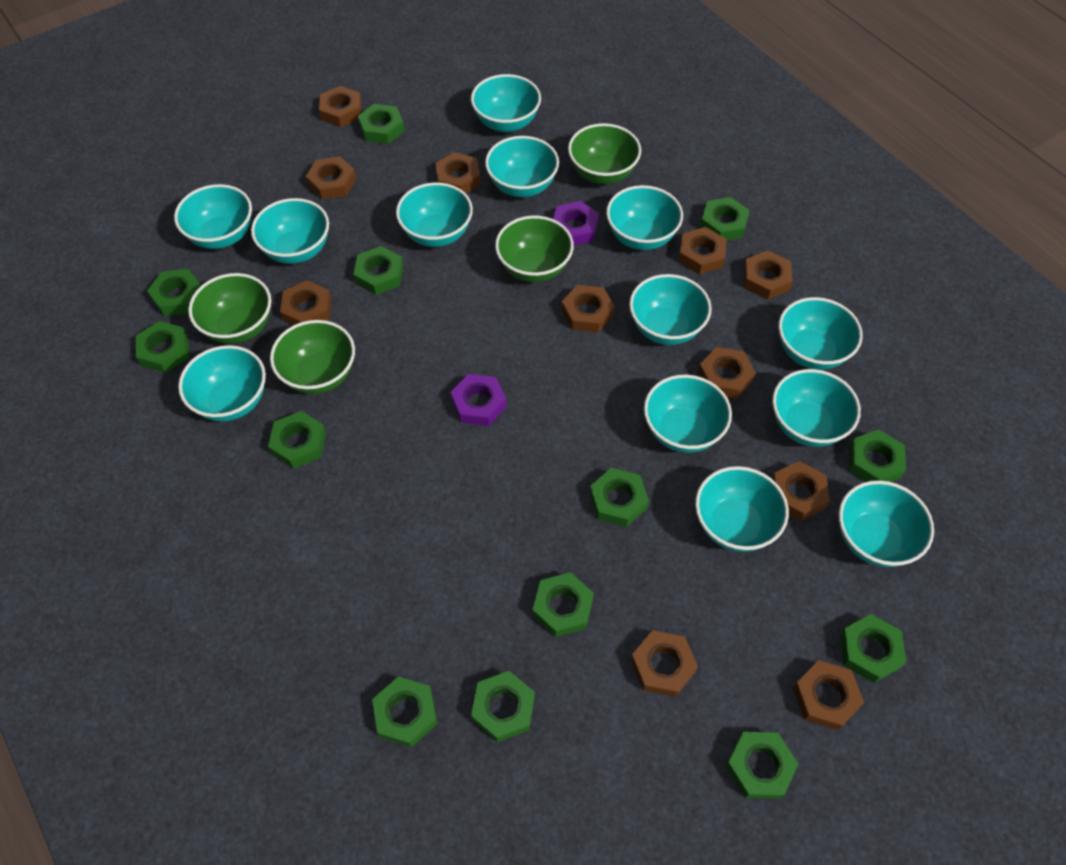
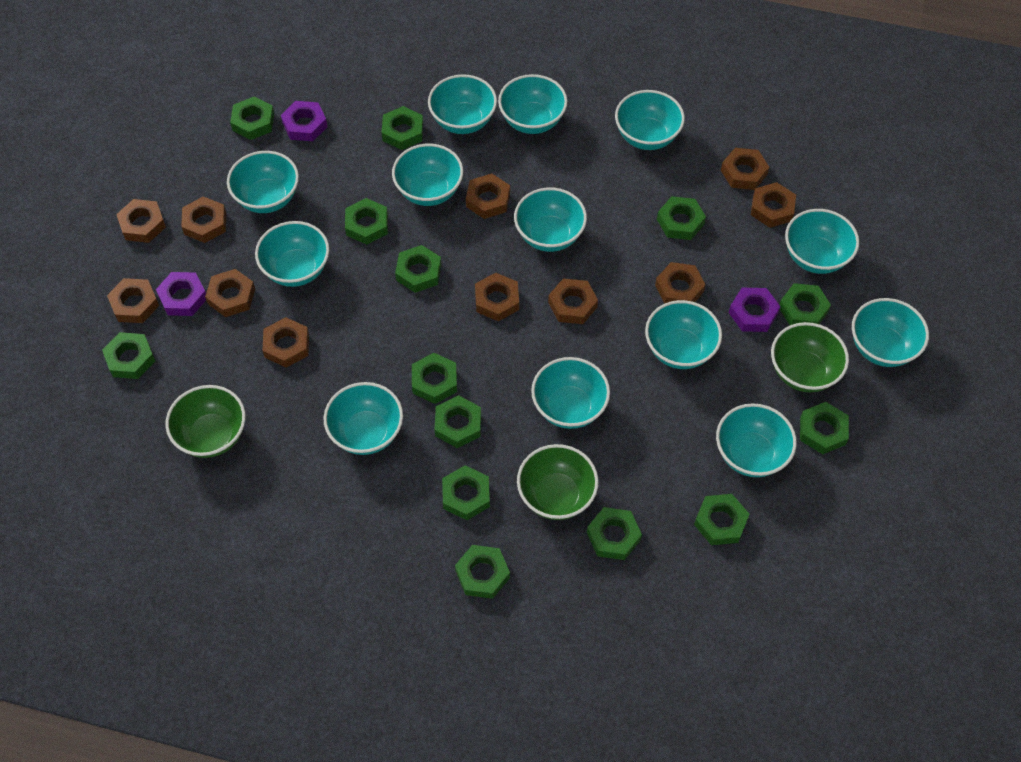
green bowl: 4 -> 3
green nut: 13 -> 14
purple nut: 2 -> 3

